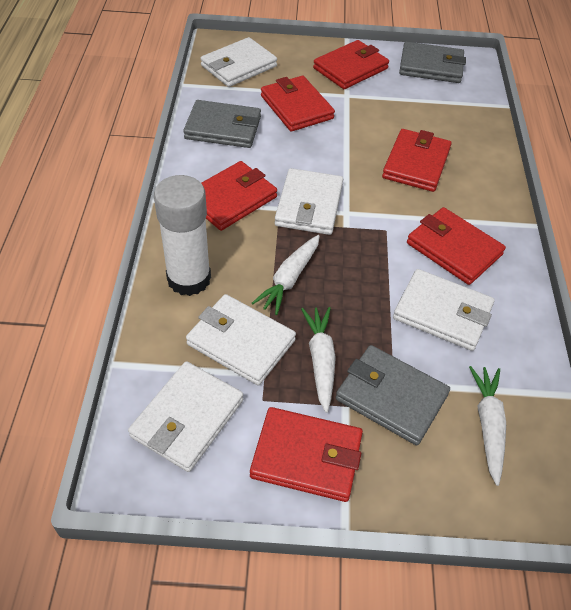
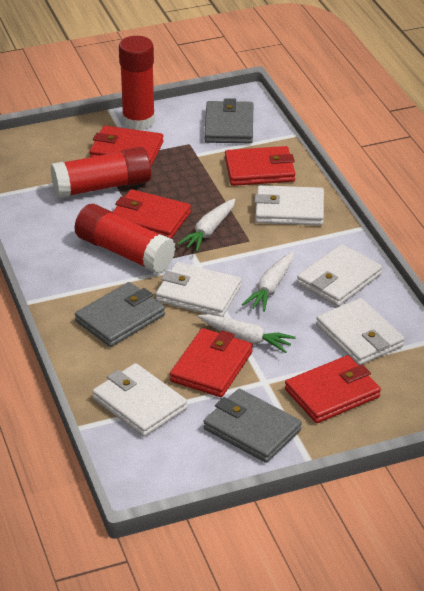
red glue stick: 0 -> 3
red wallet: 6 -> 5
white glue stick: 1 -> 0

